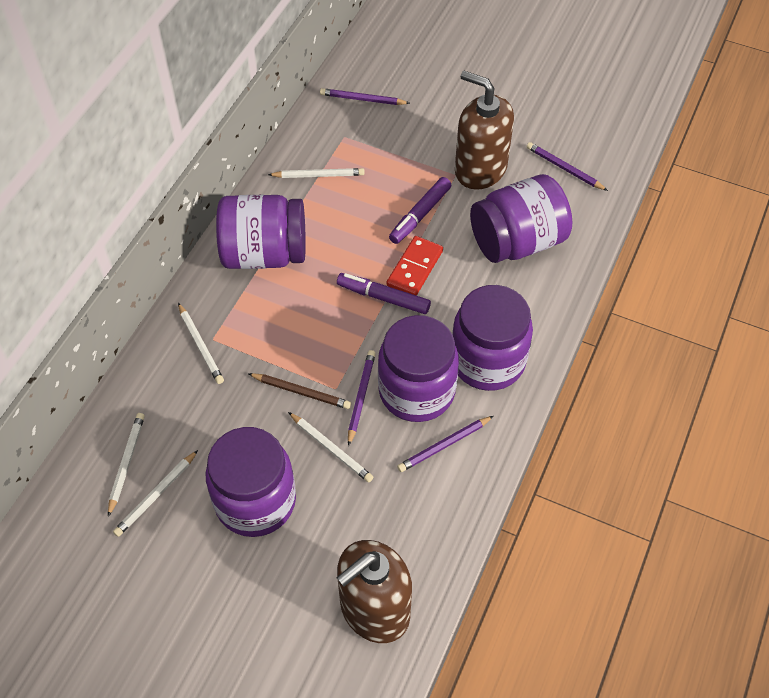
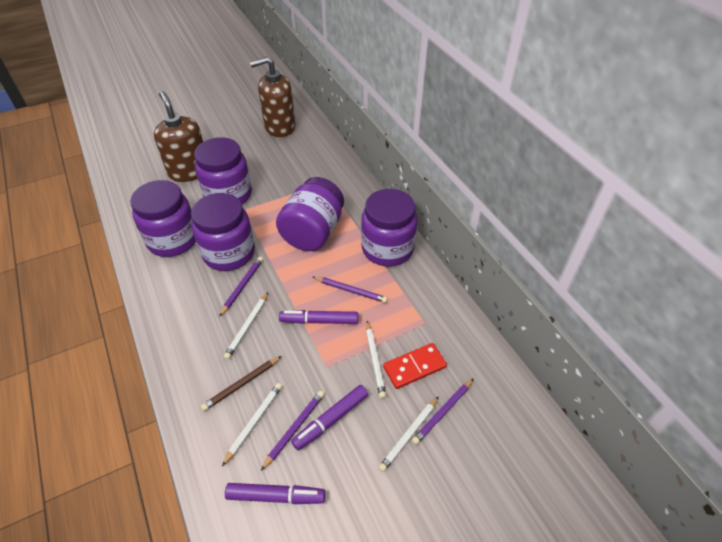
purple marker: 2 -> 3
white pencil: 5 -> 4

